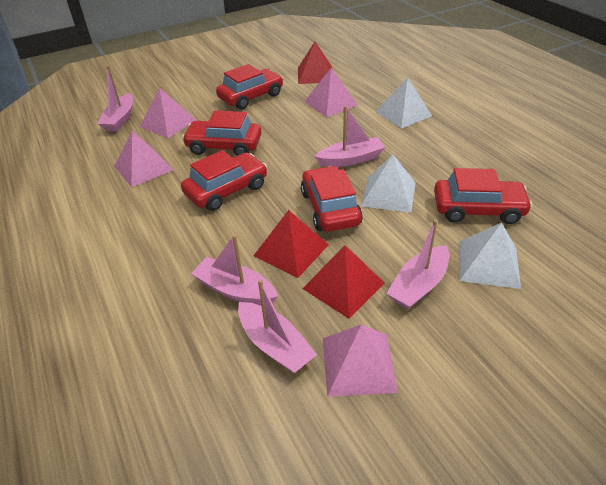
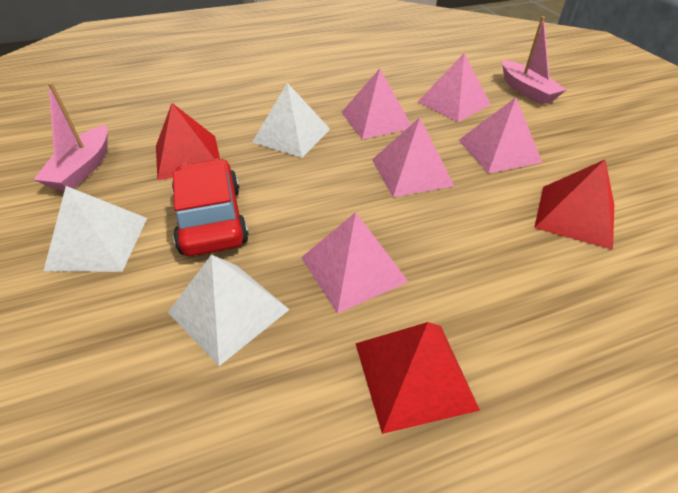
pink boat: 5 -> 2
pink pyramid: 4 -> 5
red car: 5 -> 1

